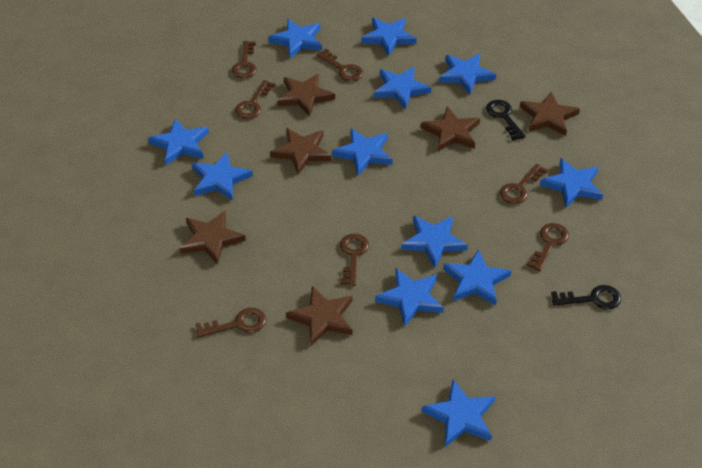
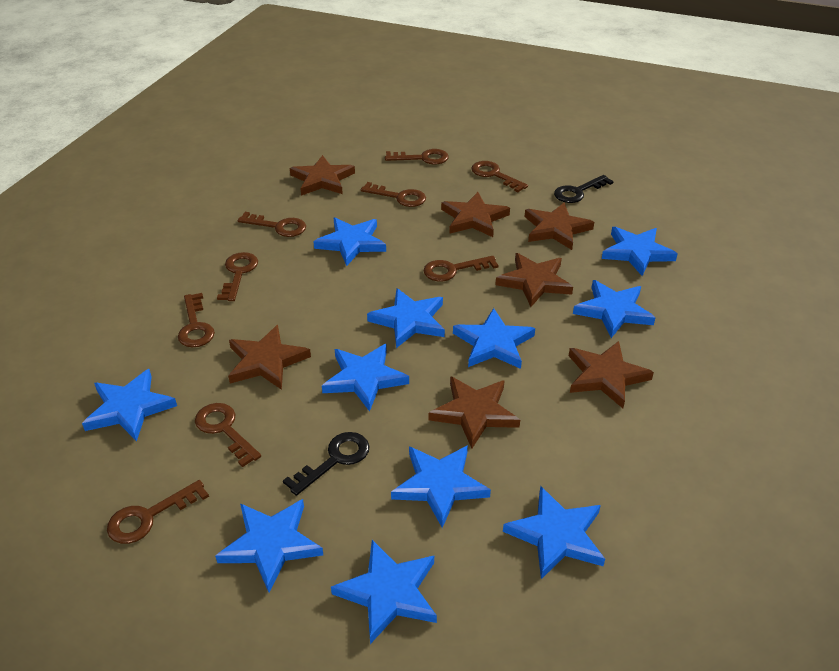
blue star: 12 -> 11
brown key: 7 -> 9
brown star: 6 -> 7

